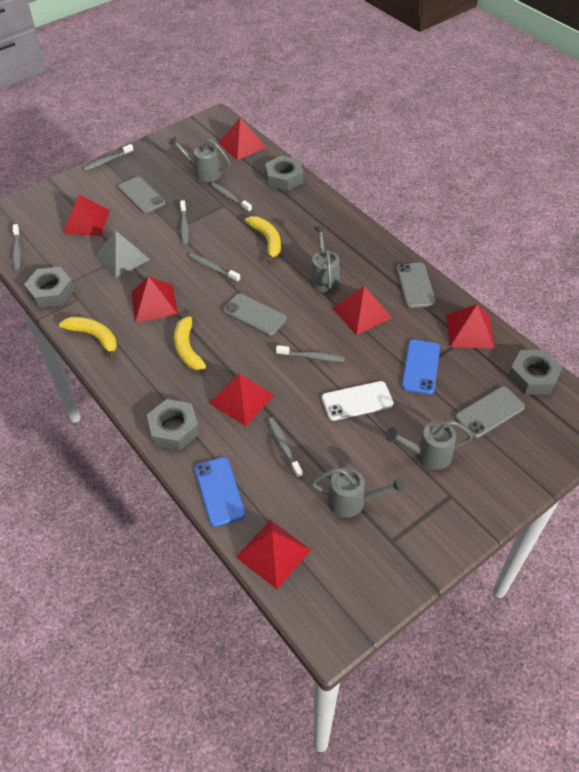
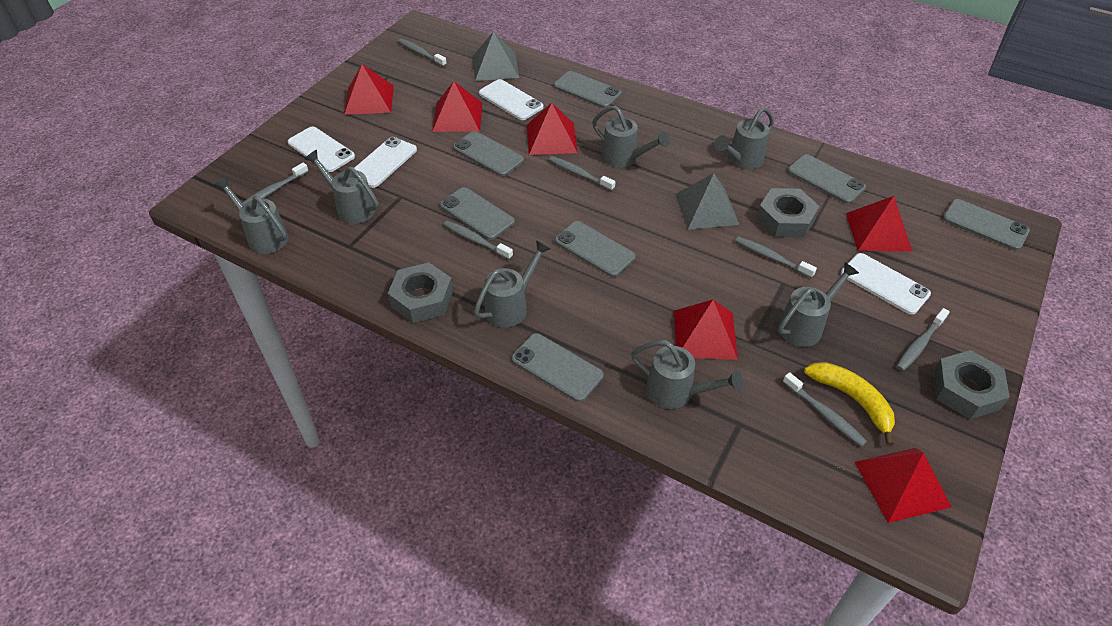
blue phone: 2 -> 0
grey nut: 4 -> 3
grey phone: 4 -> 7
grey pyramid: 1 -> 2
grey watering can: 4 -> 7
red pyramid: 7 -> 6
white phone: 1 -> 4
yellow banana: 3 -> 1

